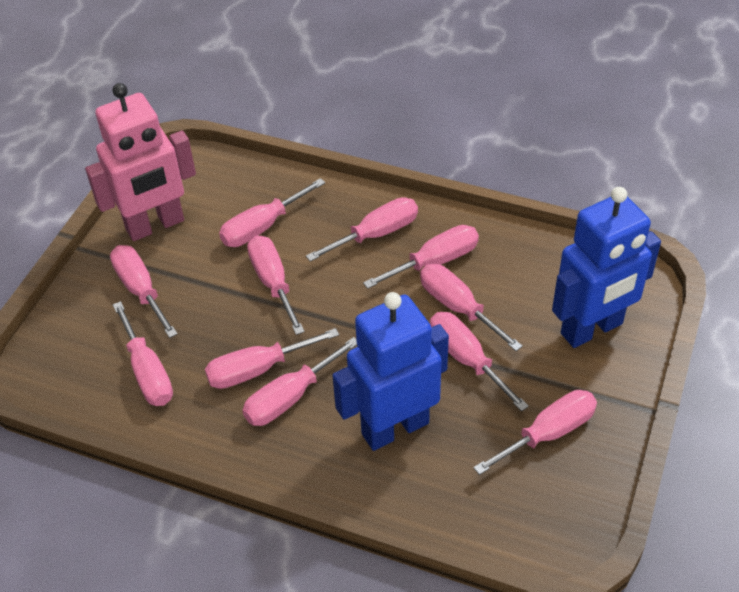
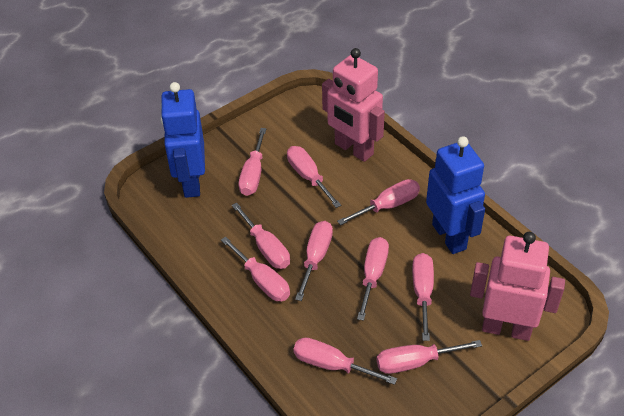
pink robot: 1 -> 2
pink screwdriver: 11 -> 10

